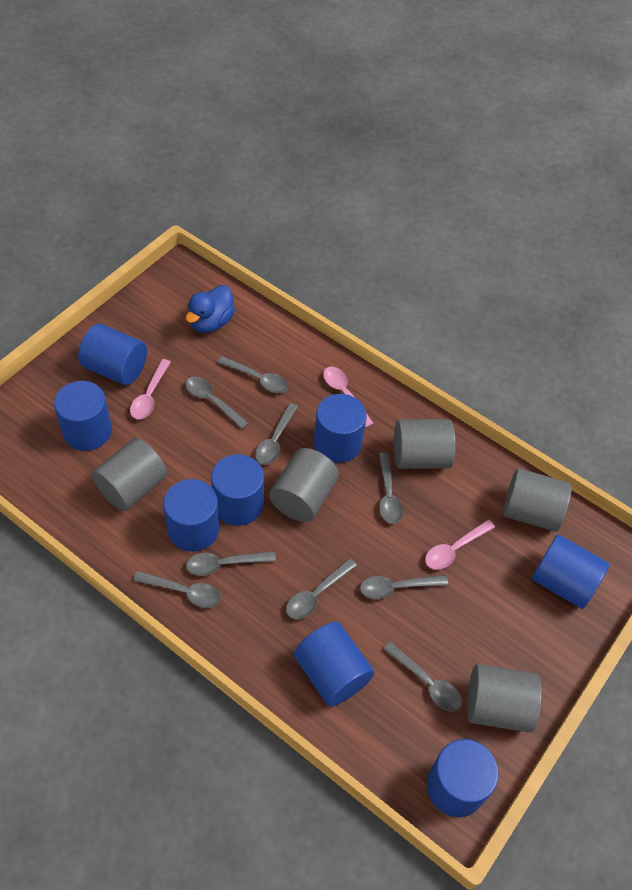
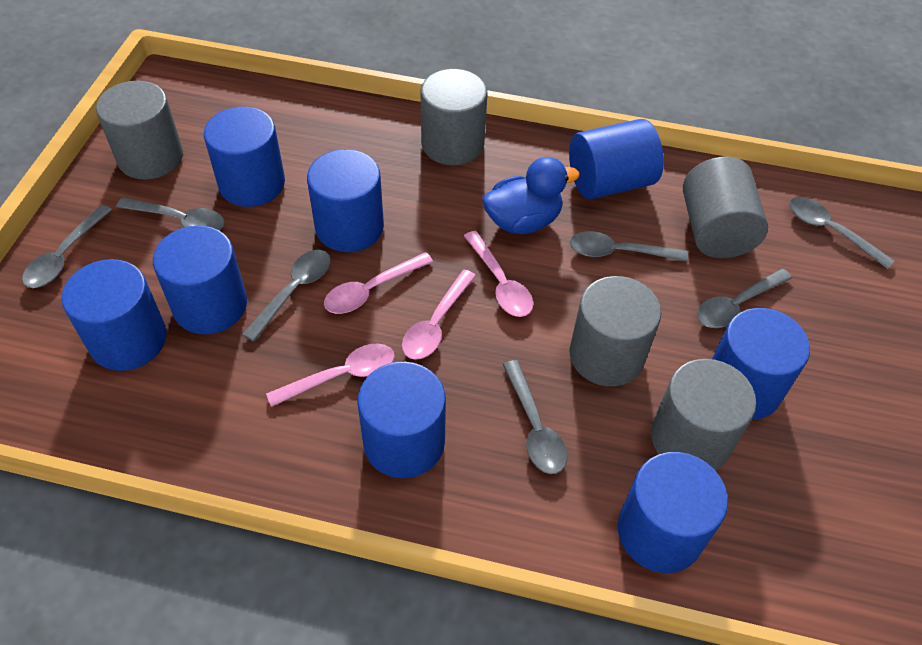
grey spoon: 9 -> 7
pink spoon: 3 -> 4

